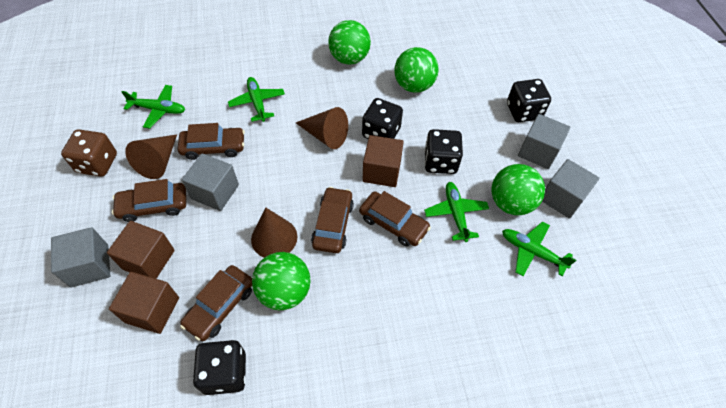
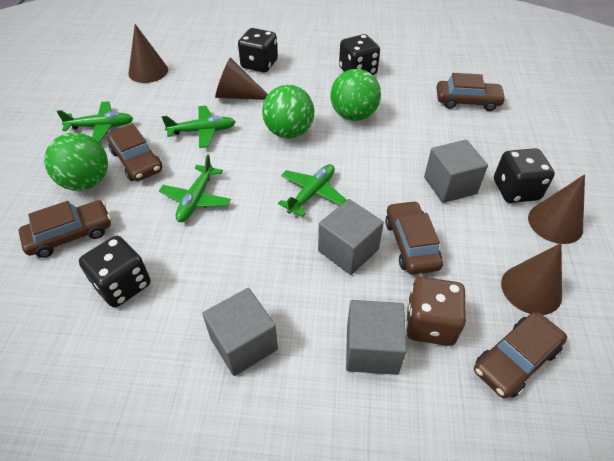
brown cone: 3 -> 4
brown cube: 3 -> 0
green ball: 4 -> 3

